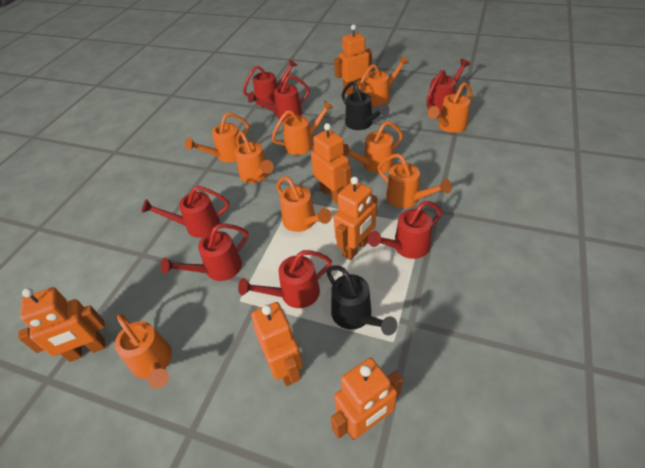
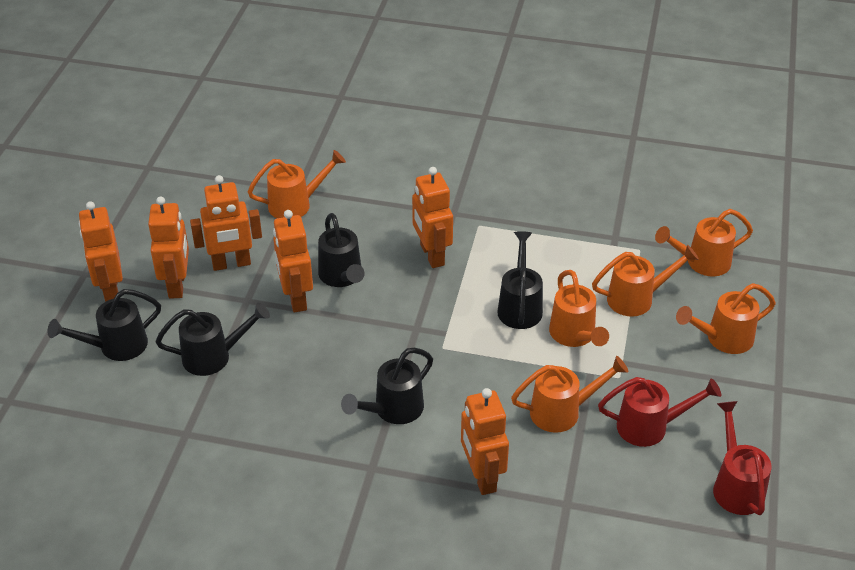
black watering can: 2 -> 5
orange watering can: 9 -> 6
red watering can: 7 -> 2

